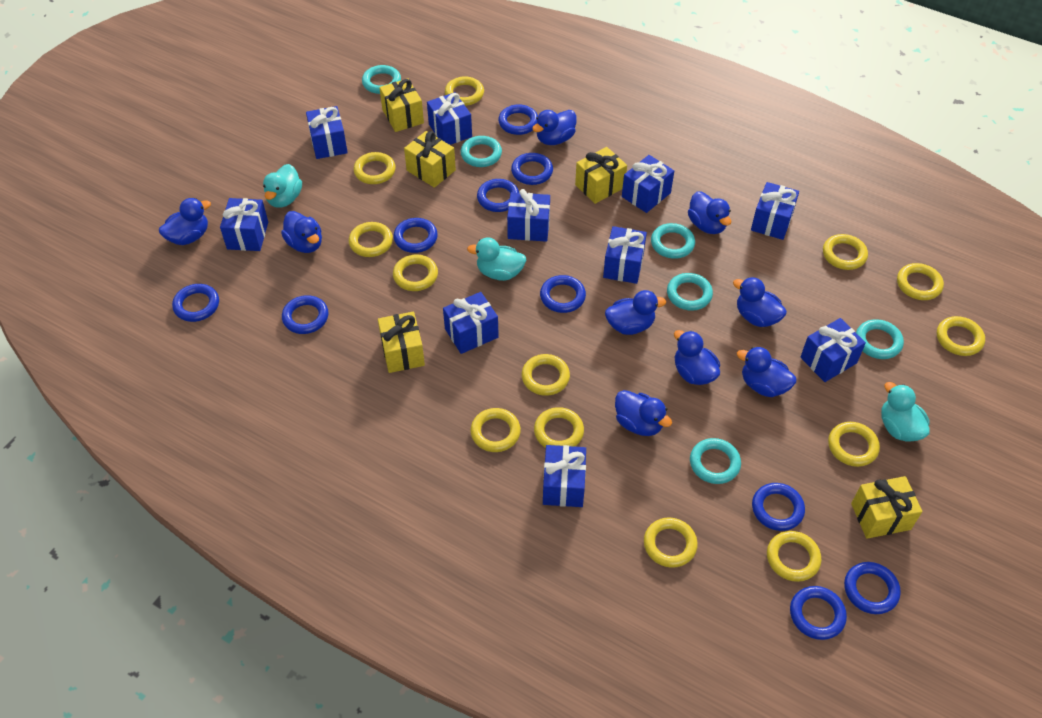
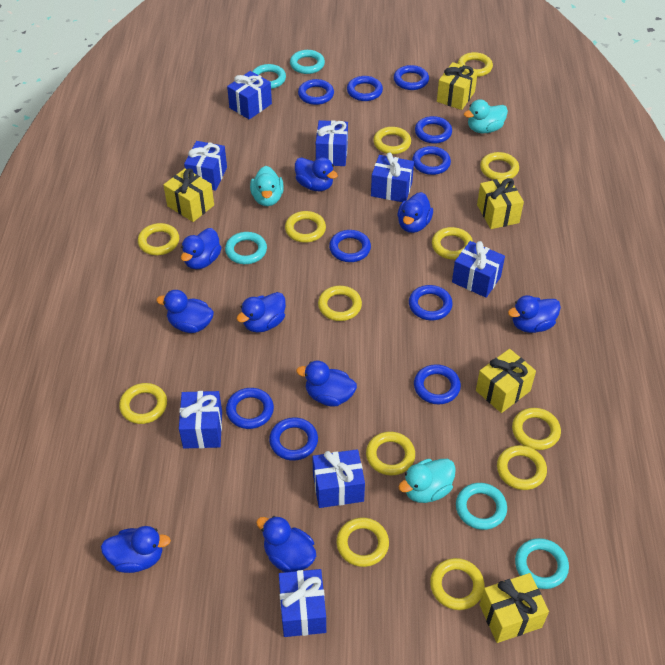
blue gift: 10 -> 8
turquoise ring: 6 -> 5

